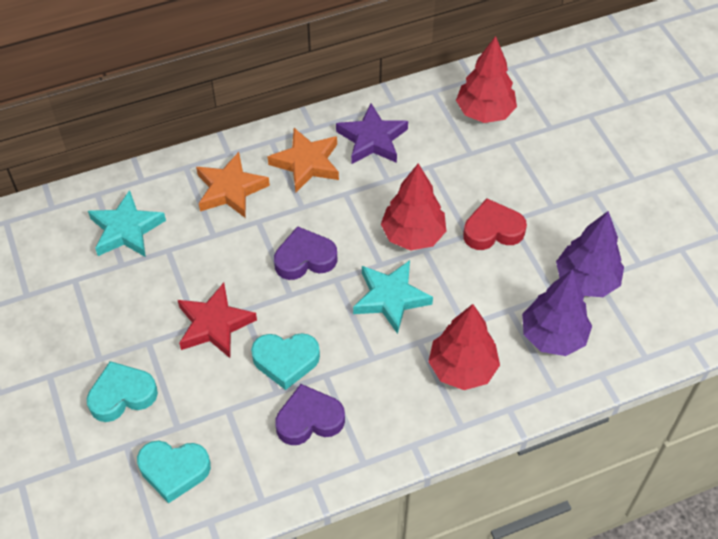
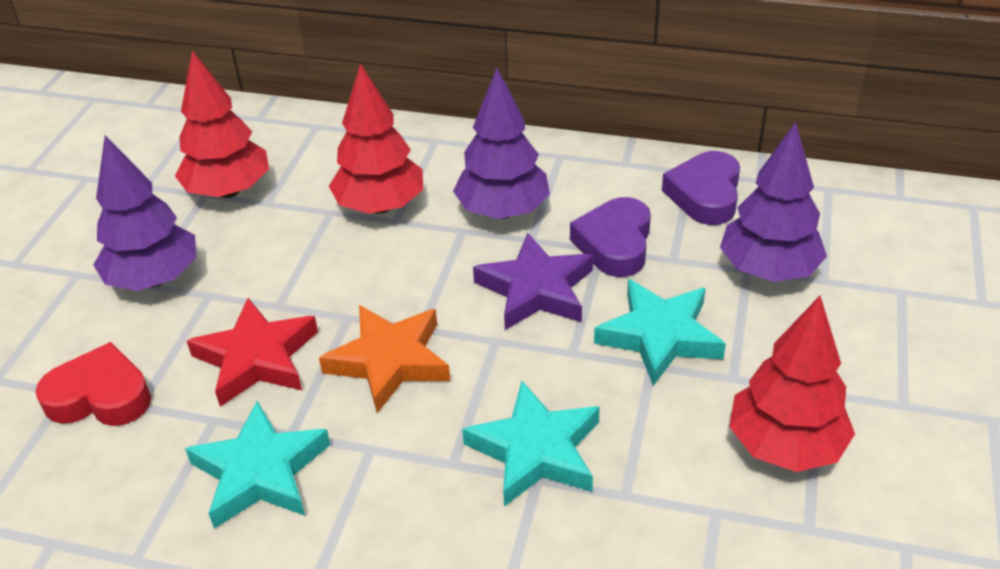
orange star: 2 -> 1
purple tree: 2 -> 3
turquoise heart: 3 -> 0
turquoise star: 2 -> 3

